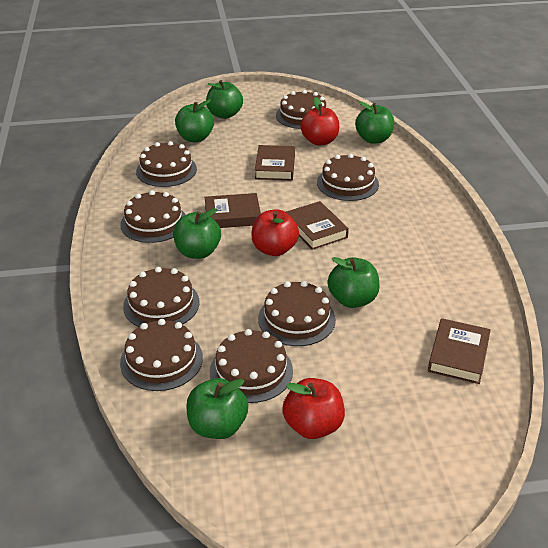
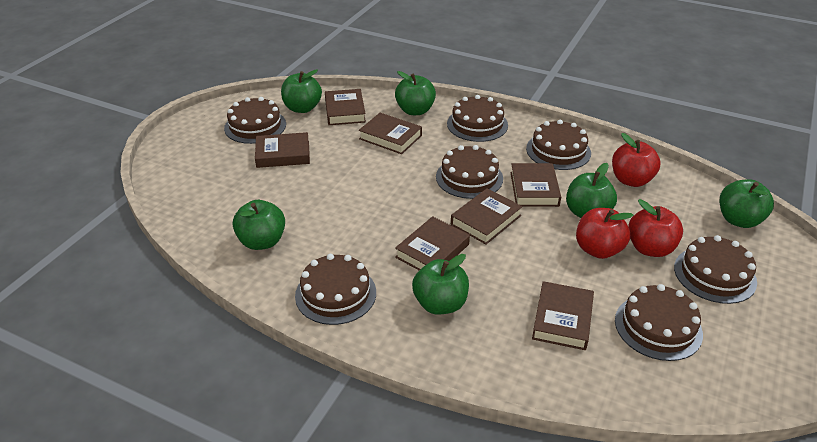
brown book: 4 -> 7
brown cake: 8 -> 7

